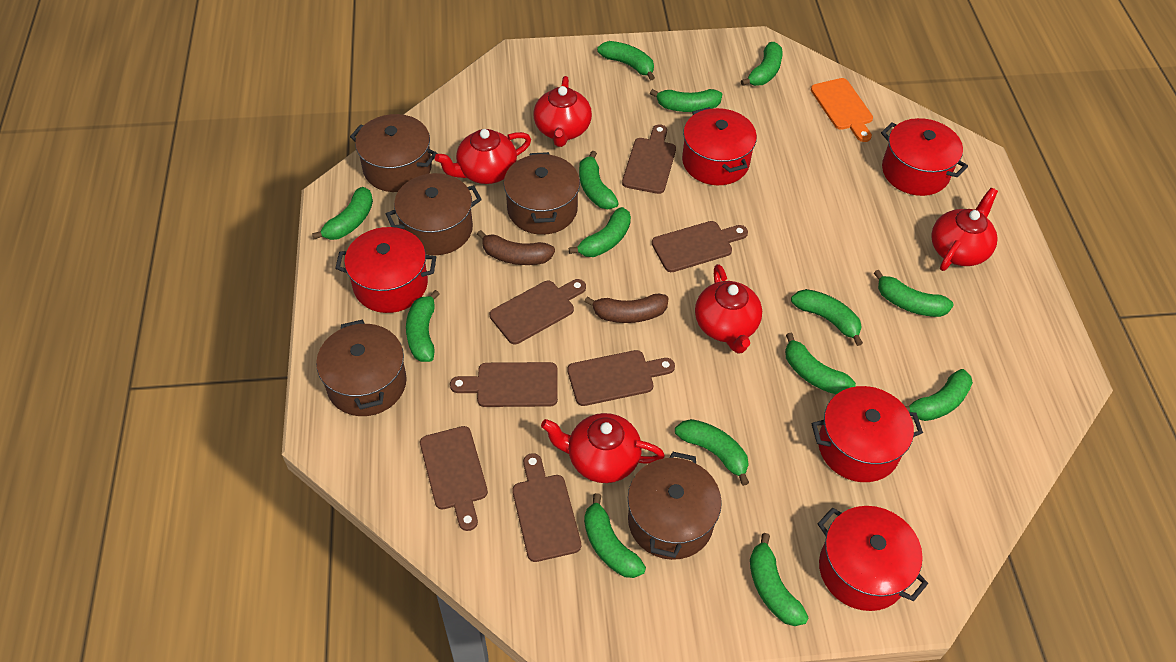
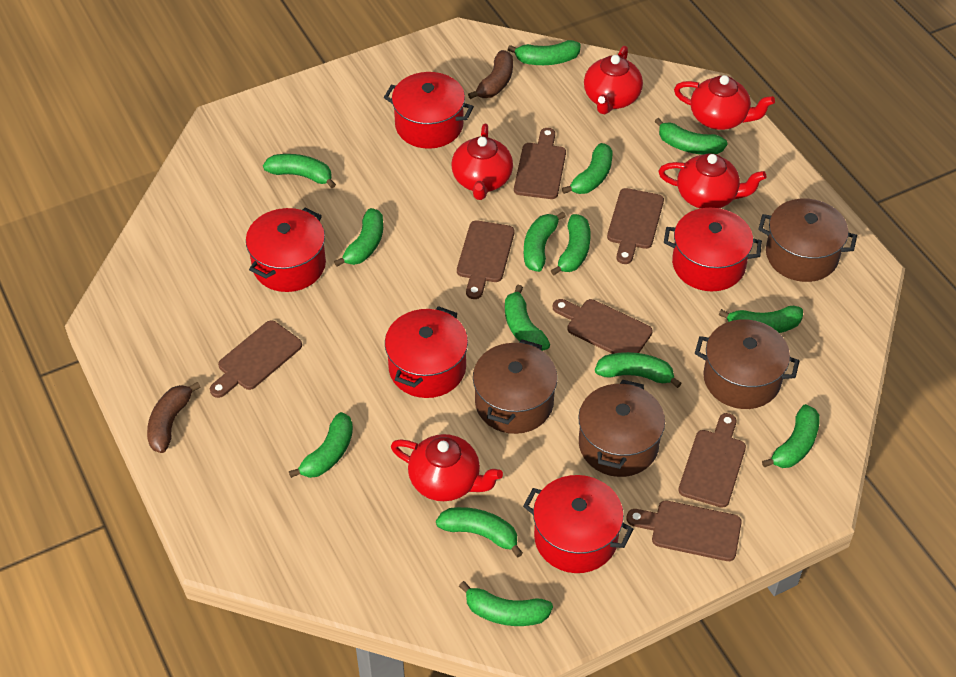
brown pot: 5 -> 4
orange cutting board: 1 -> 0

